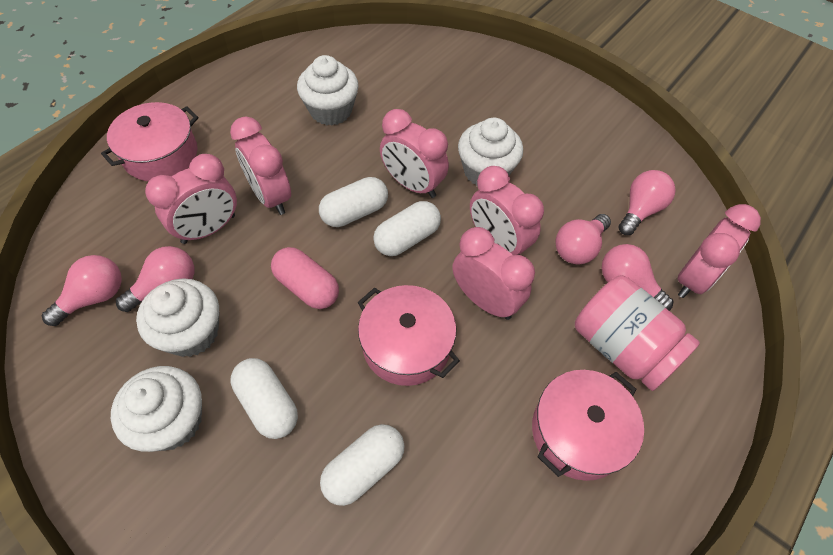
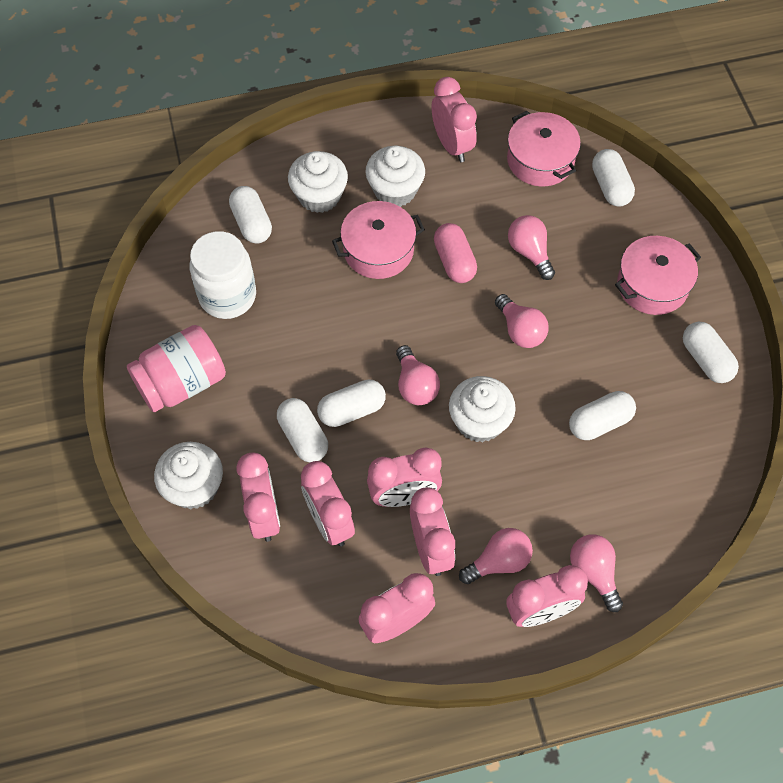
pink clock: 6 -> 7
white capsule: 4 -> 6
white jar: 0 -> 1

